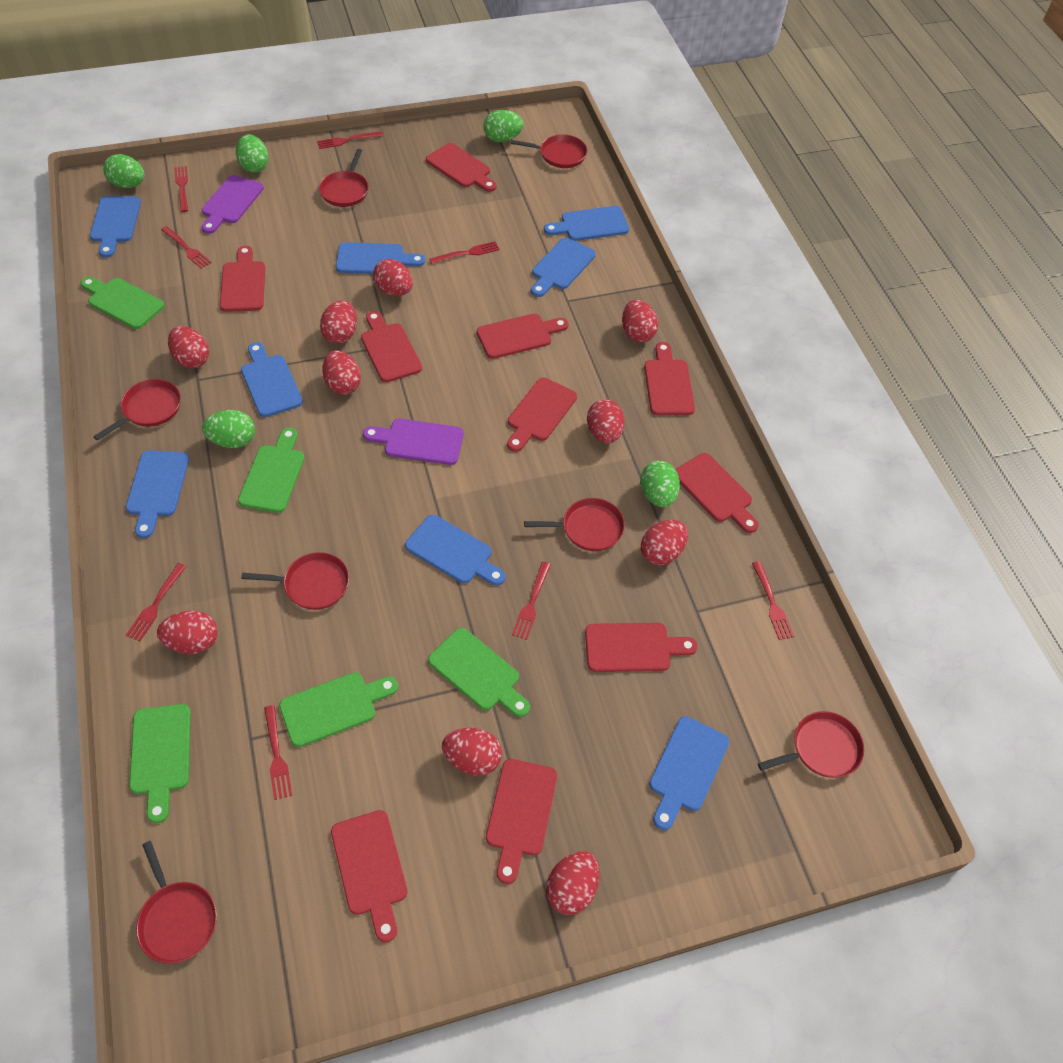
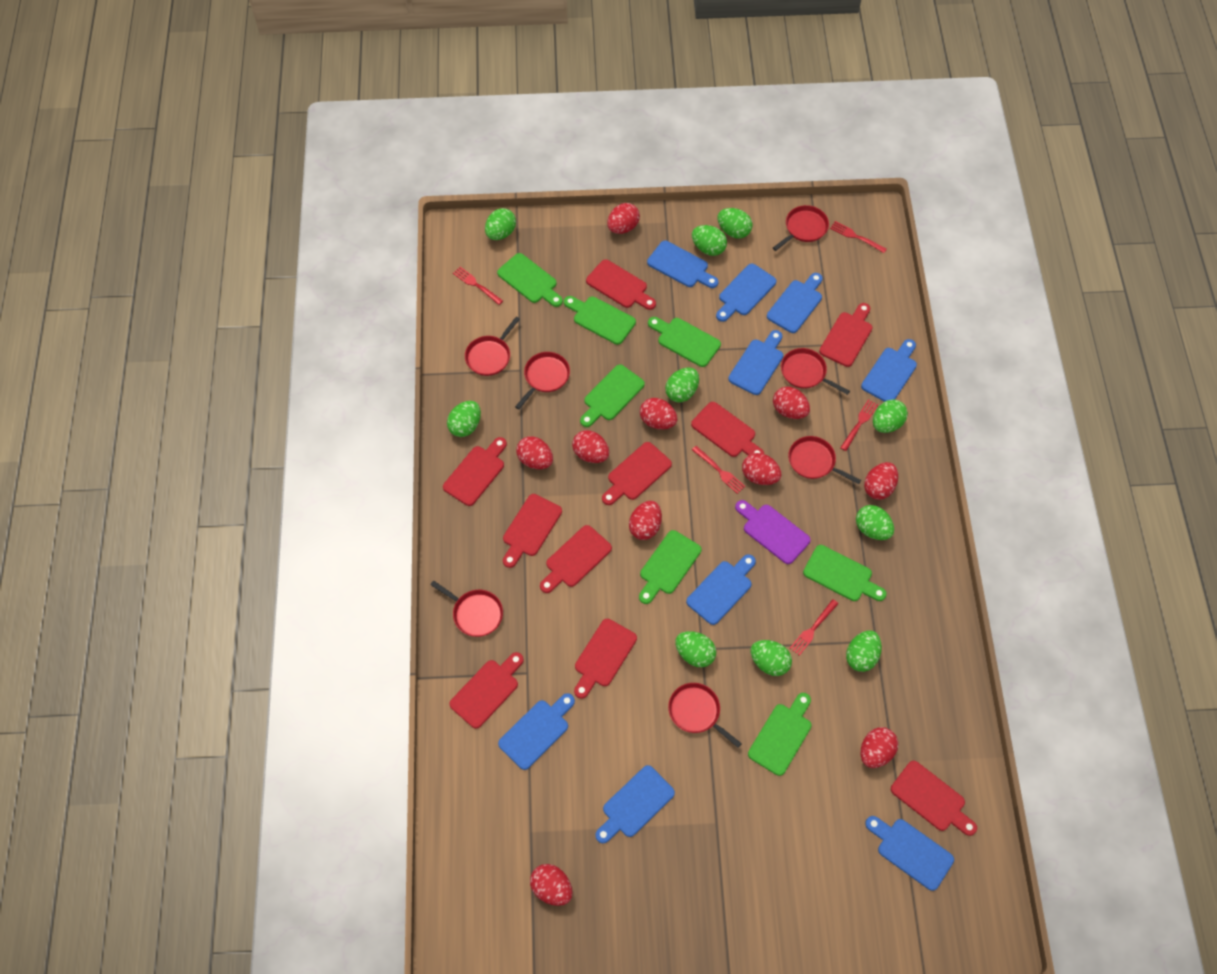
blue cutting board: 8 -> 9
green cutting board: 5 -> 7
green egg: 5 -> 10
purple cutting board: 2 -> 1
red fork: 8 -> 5

